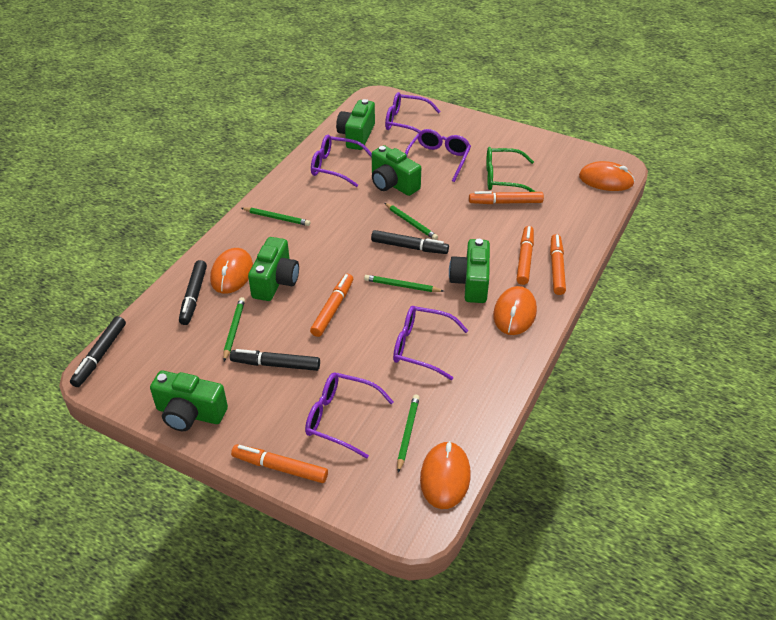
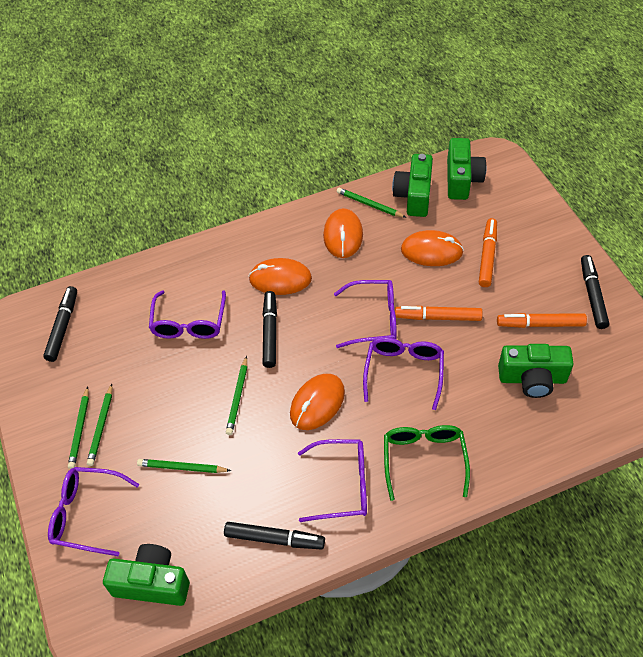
green camera: 5 -> 4
orange marker: 5 -> 3

